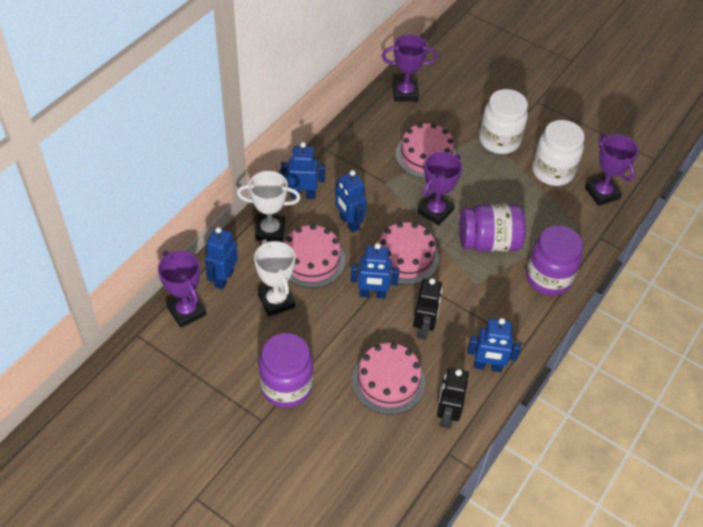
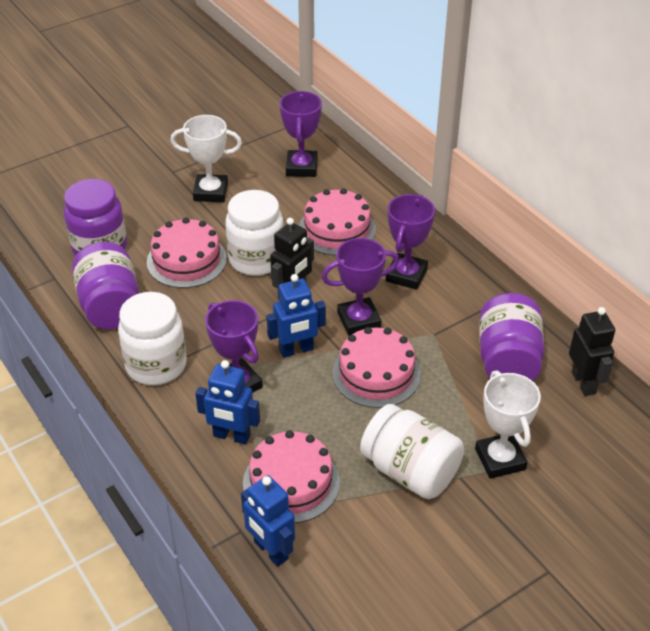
blue robot: 5 -> 3
white jar: 2 -> 3

